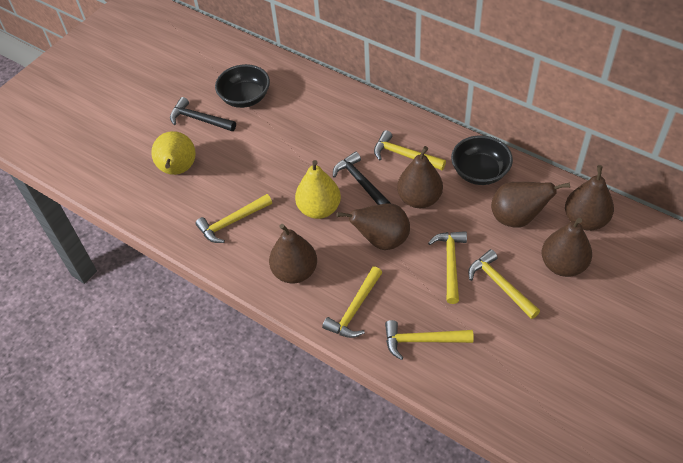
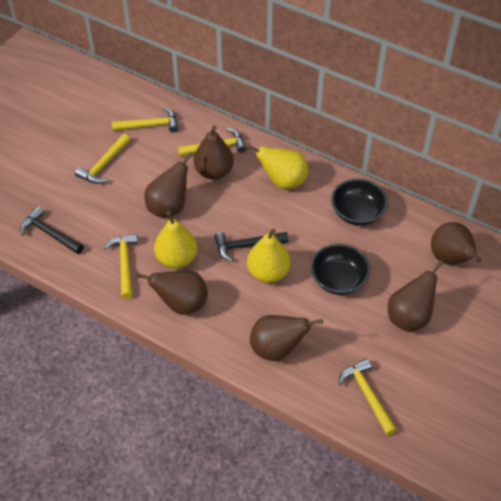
yellow hammer: 6 -> 5
yellow pear: 2 -> 3

